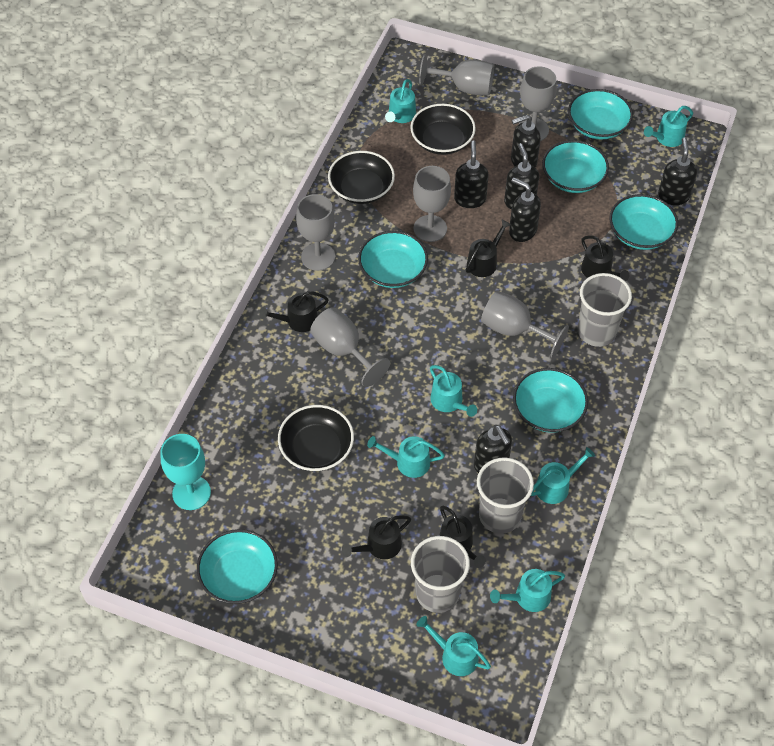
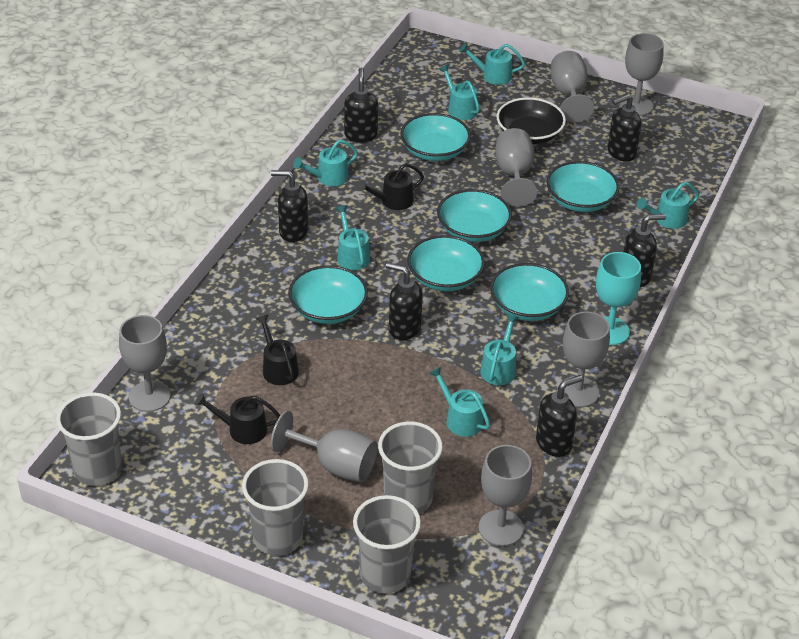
black bowl: 3 -> 1
black watering can: 5 -> 3
grey cup: 3 -> 4
grey goblet: 6 -> 7

